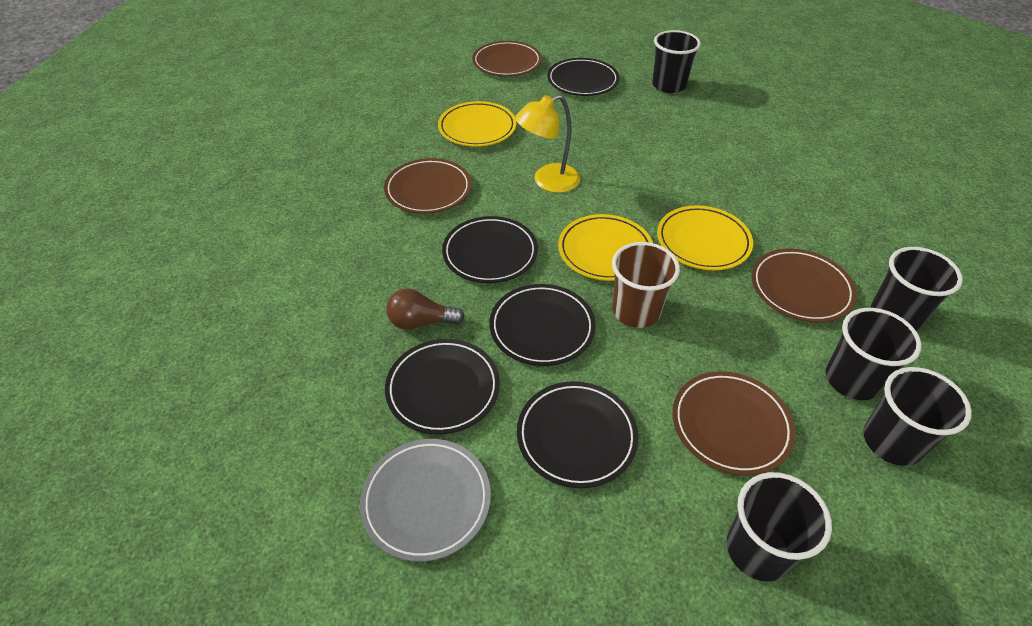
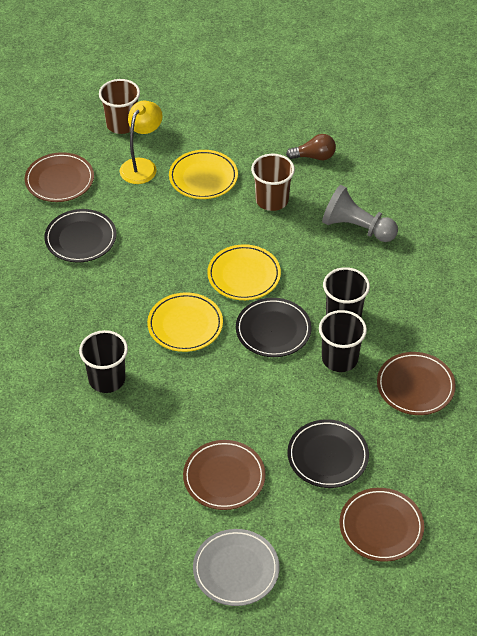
black cup: 5 -> 3
black plate: 5 -> 3
brown cup: 1 -> 2
grey pawn: 0 -> 1

